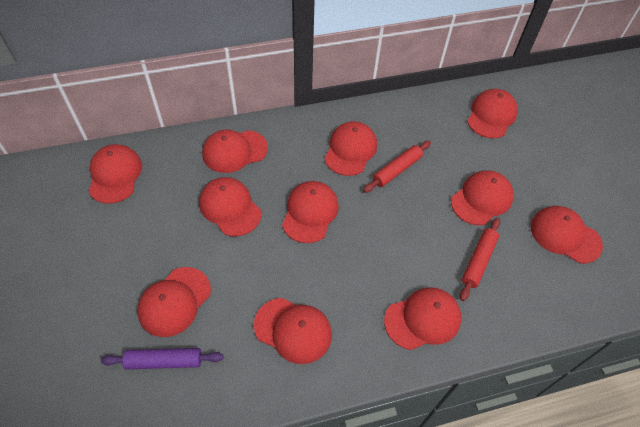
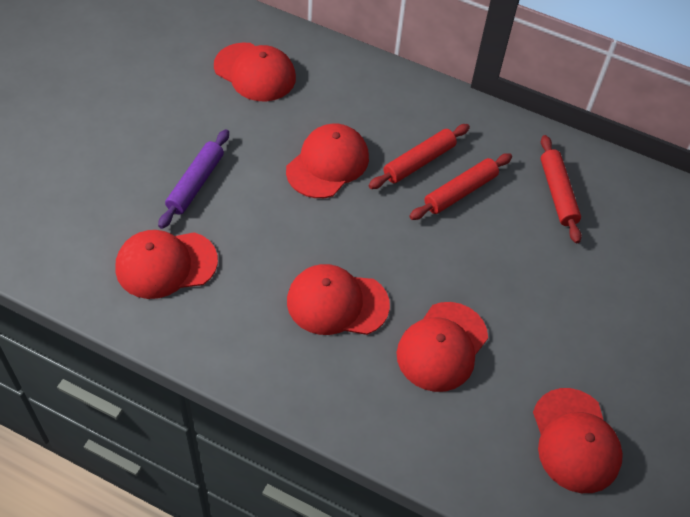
red cap: 11 -> 6
red rolling pin: 2 -> 3

